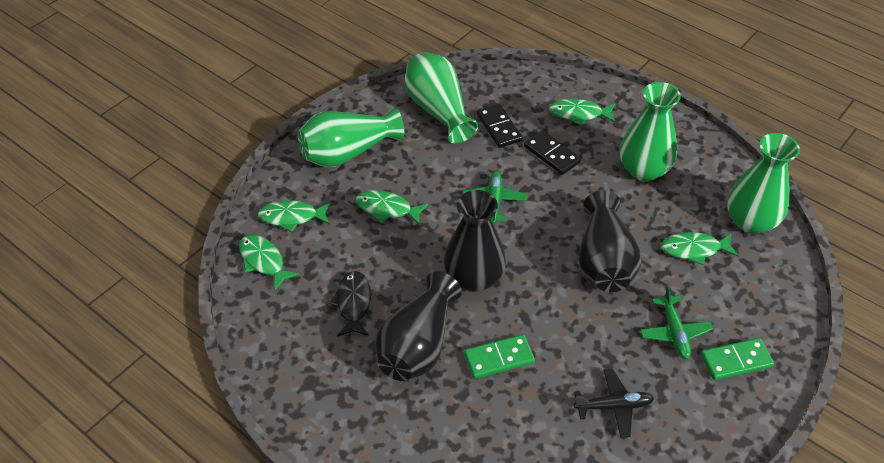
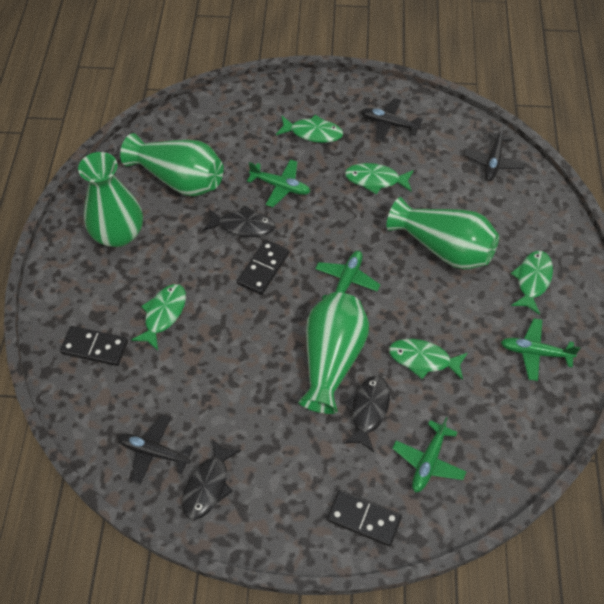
black domino: 2 -> 3
black fish: 1 -> 3
black plane: 1 -> 3
black vase: 3 -> 0
green domino: 2 -> 0
green plane: 2 -> 4

